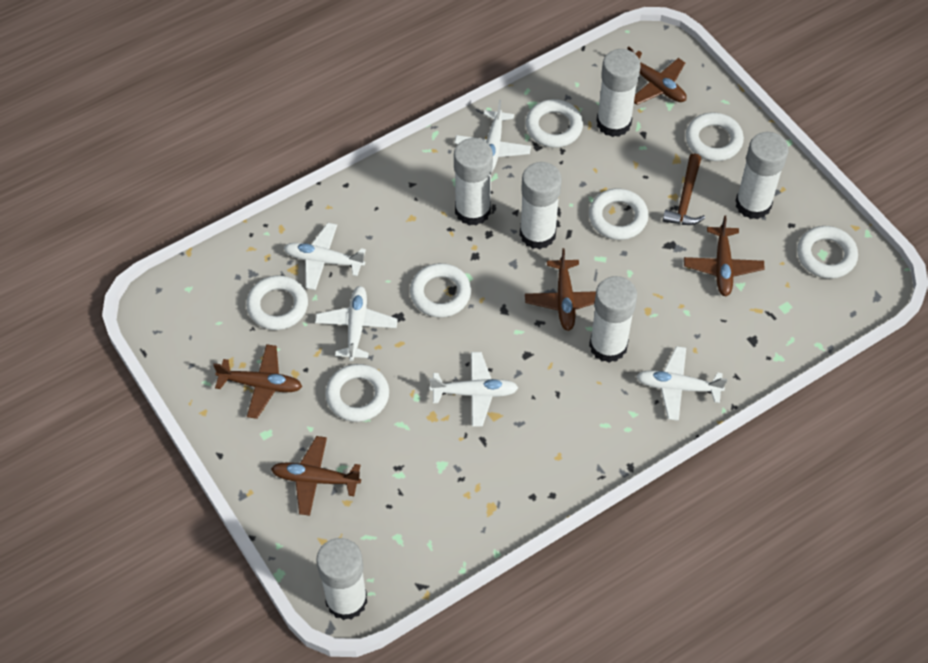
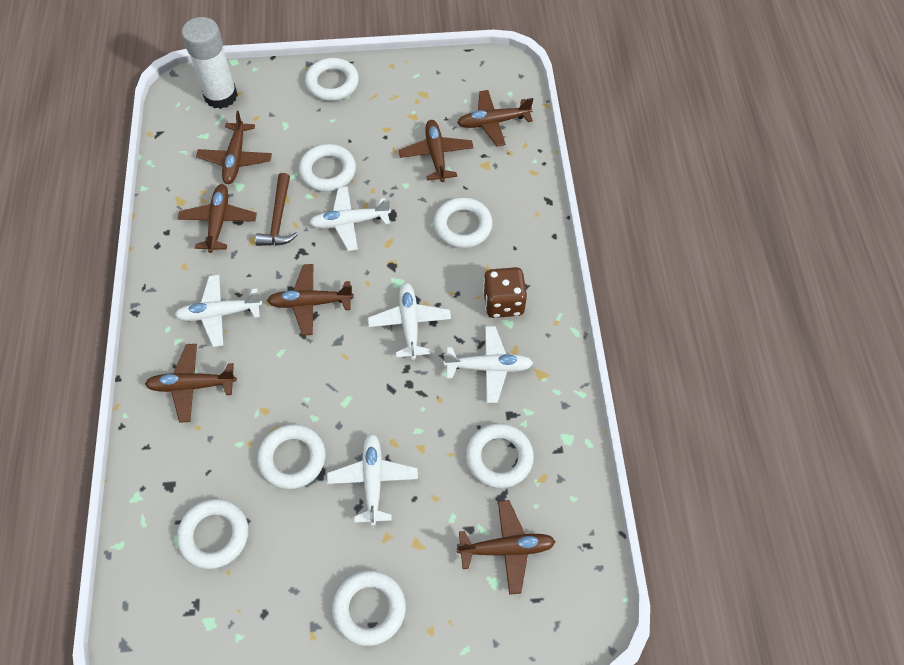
brown dice: 0 -> 1
brown plane: 5 -> 7
white glue stick: 6 -> 1

